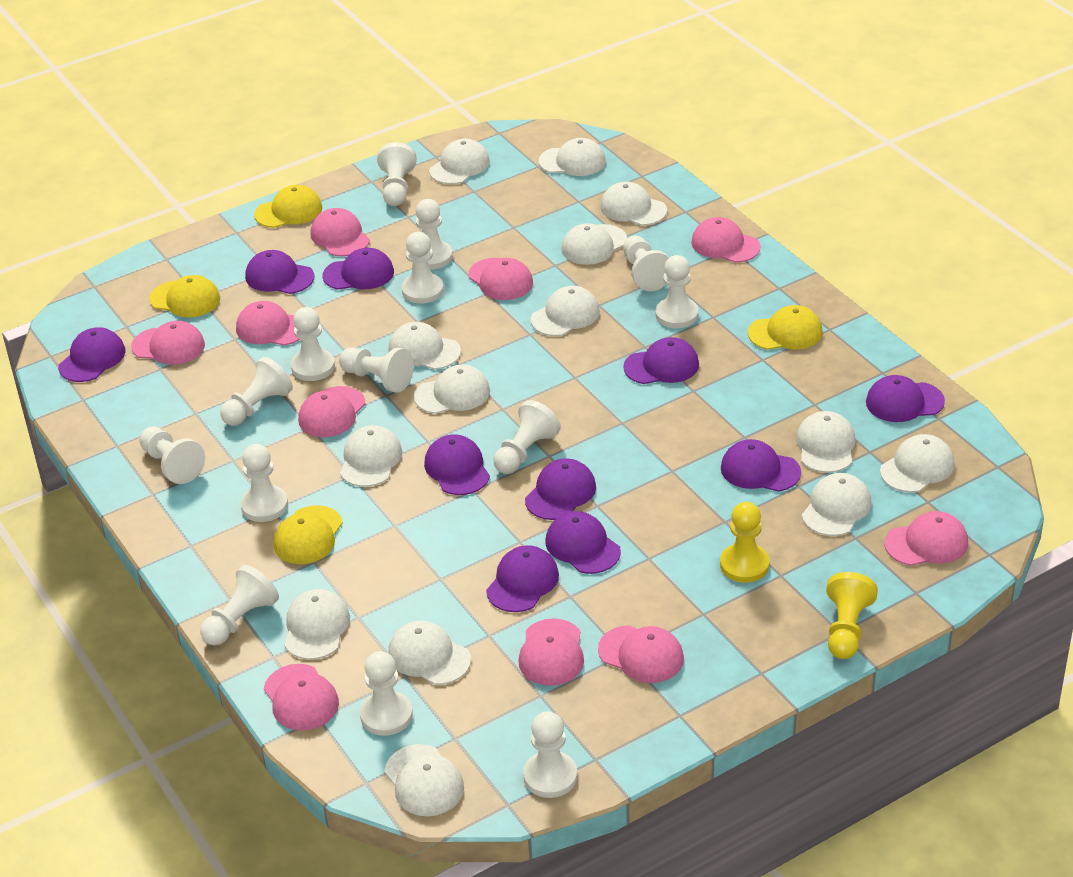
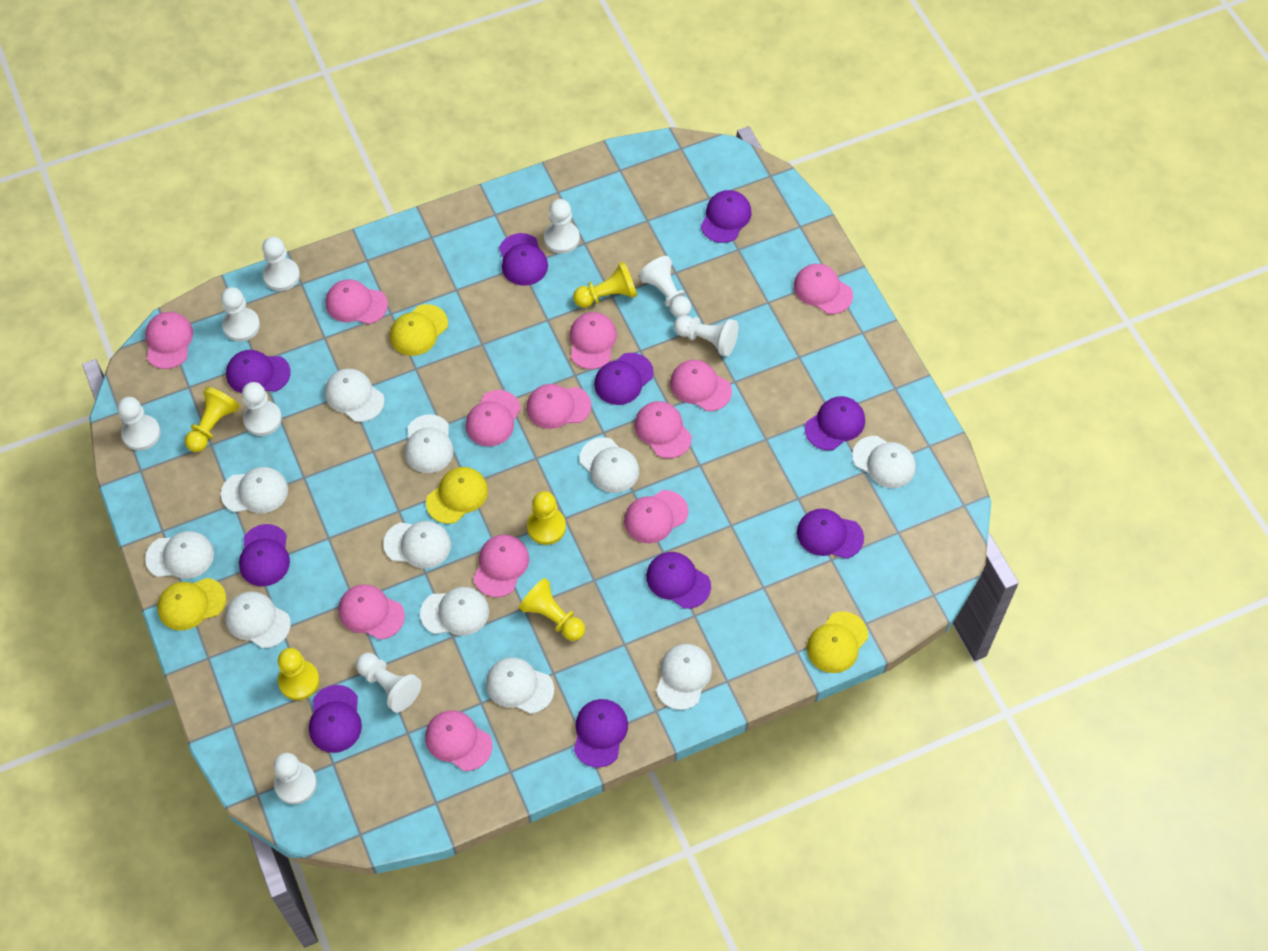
pink cap: 10 -> 12
white cap: 14 -> 11
white pawn: 14 -> 9
yellow pawn: 2 -> 5

